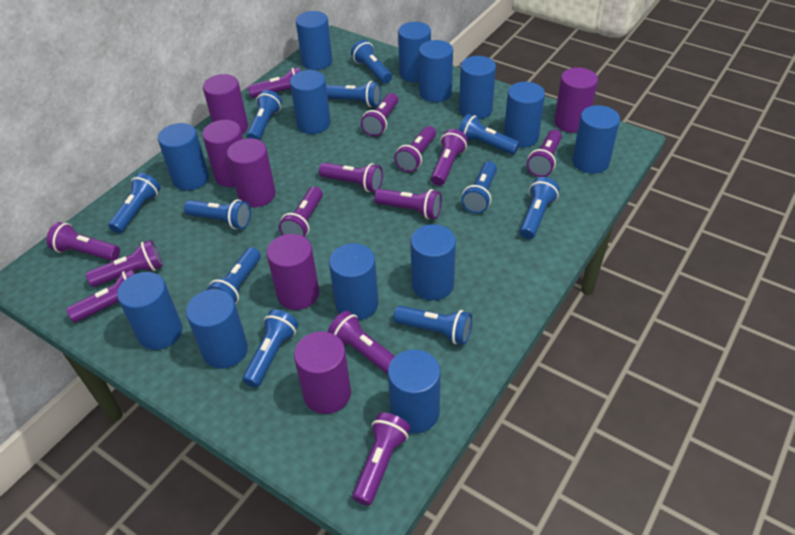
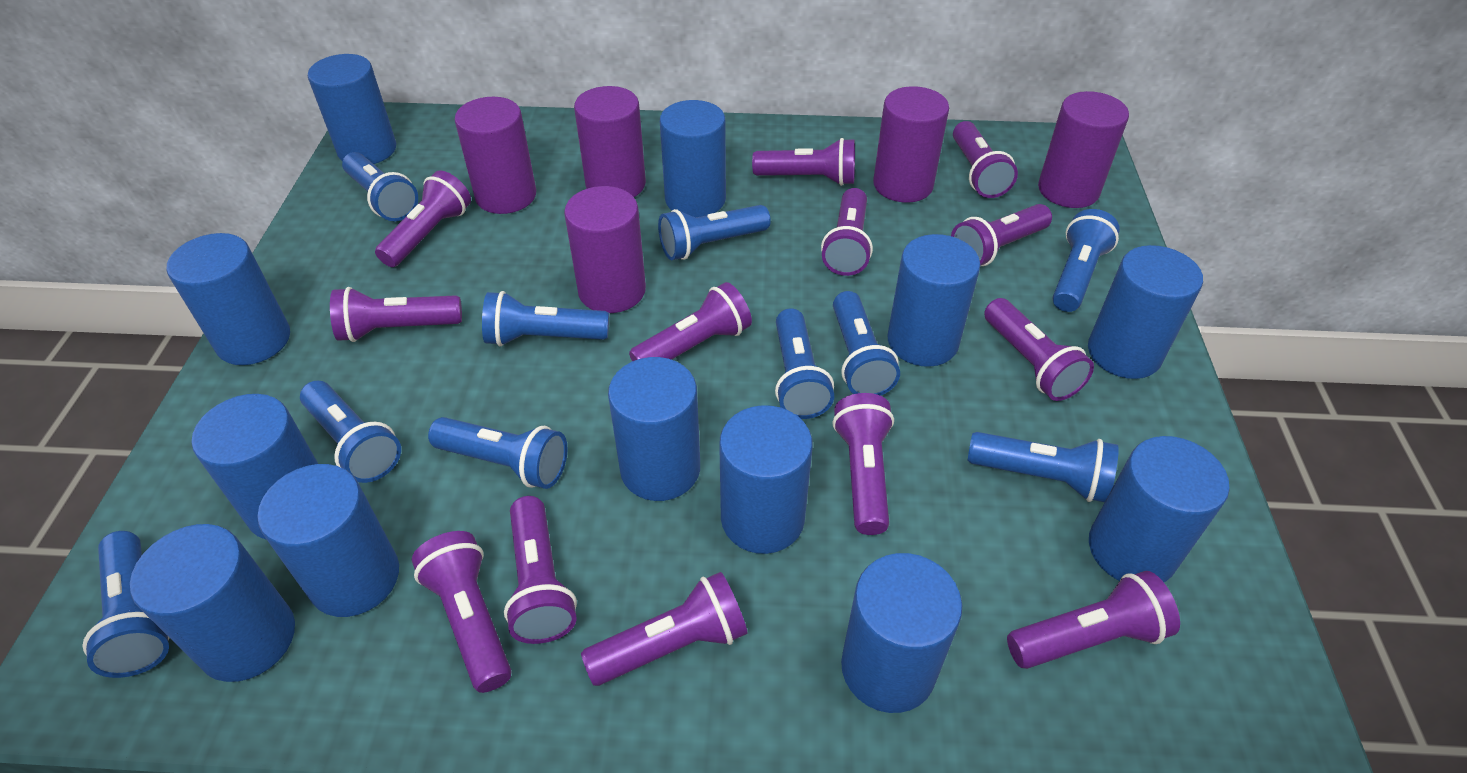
blue cylinder: 13 -> 12
blue flashlight: 11 -> 10
purple cylinder: 6 -> 5

